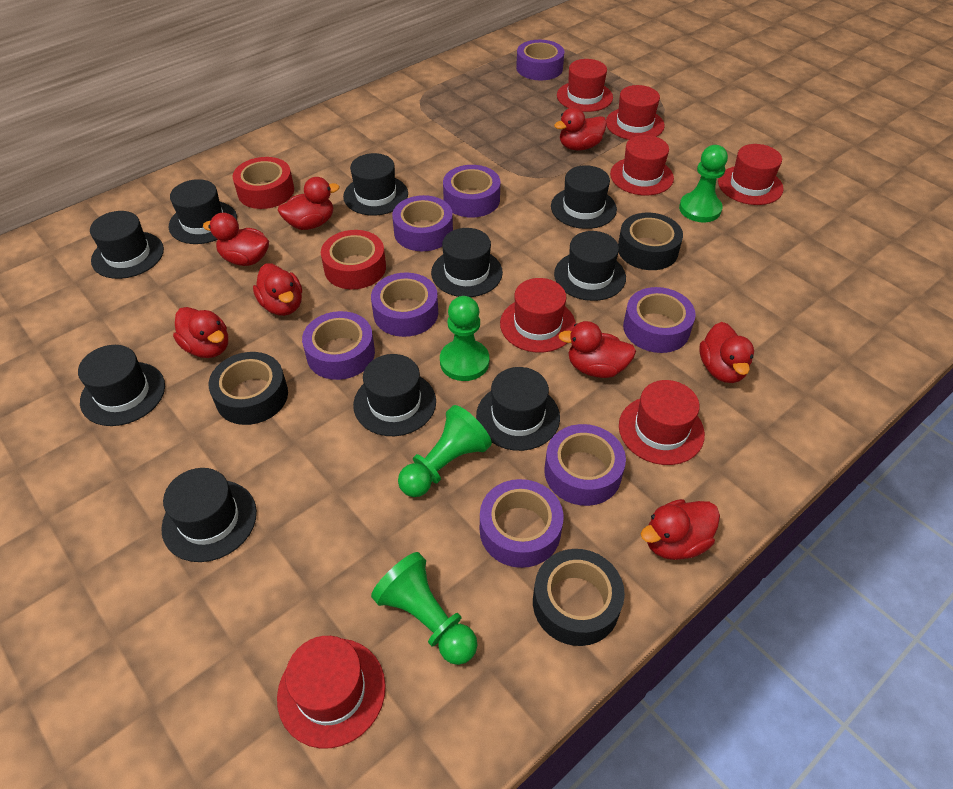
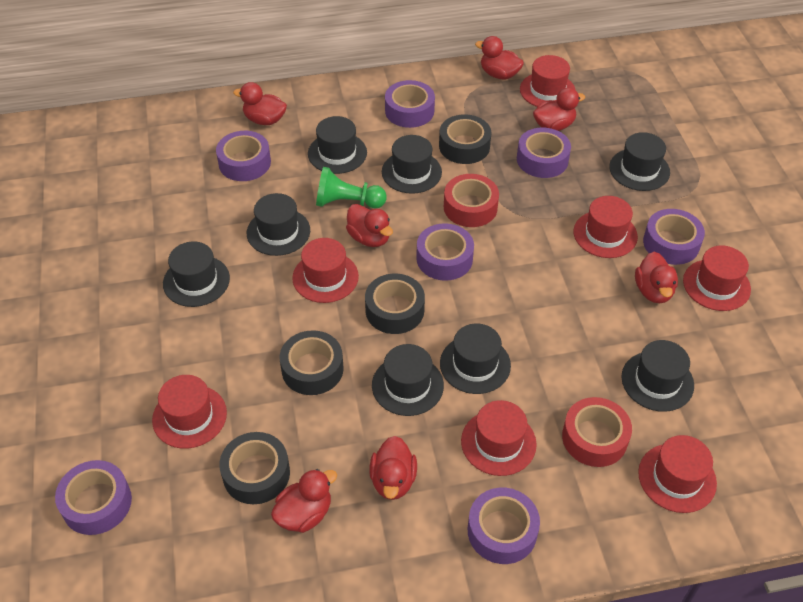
black hat: 10 -> 8
black tape: 3 -> 4
green pawn: 4 -> 1
purple tape: 8 -> 7
red duck: 8 -> 7

